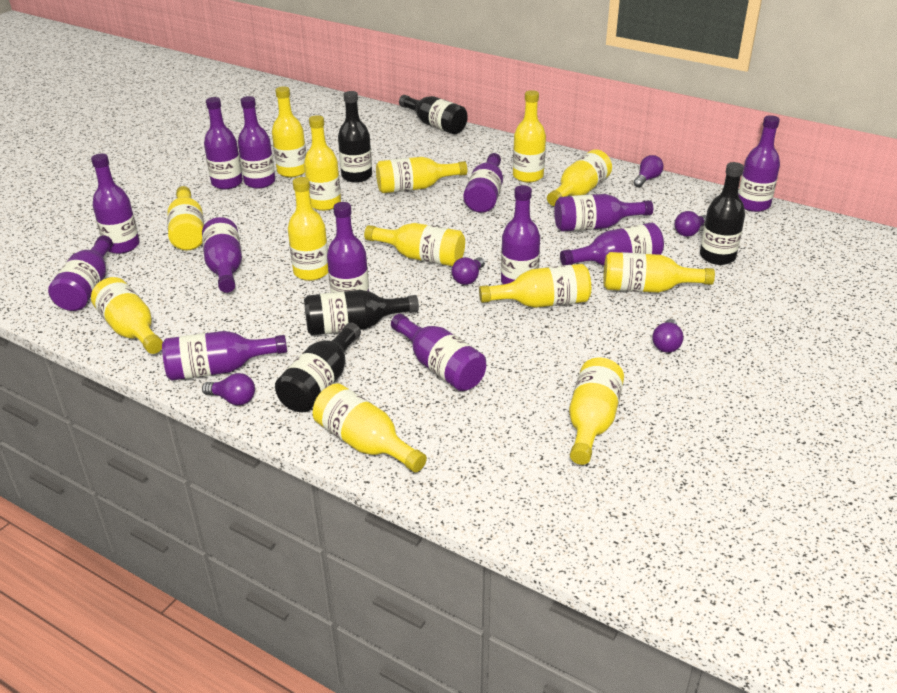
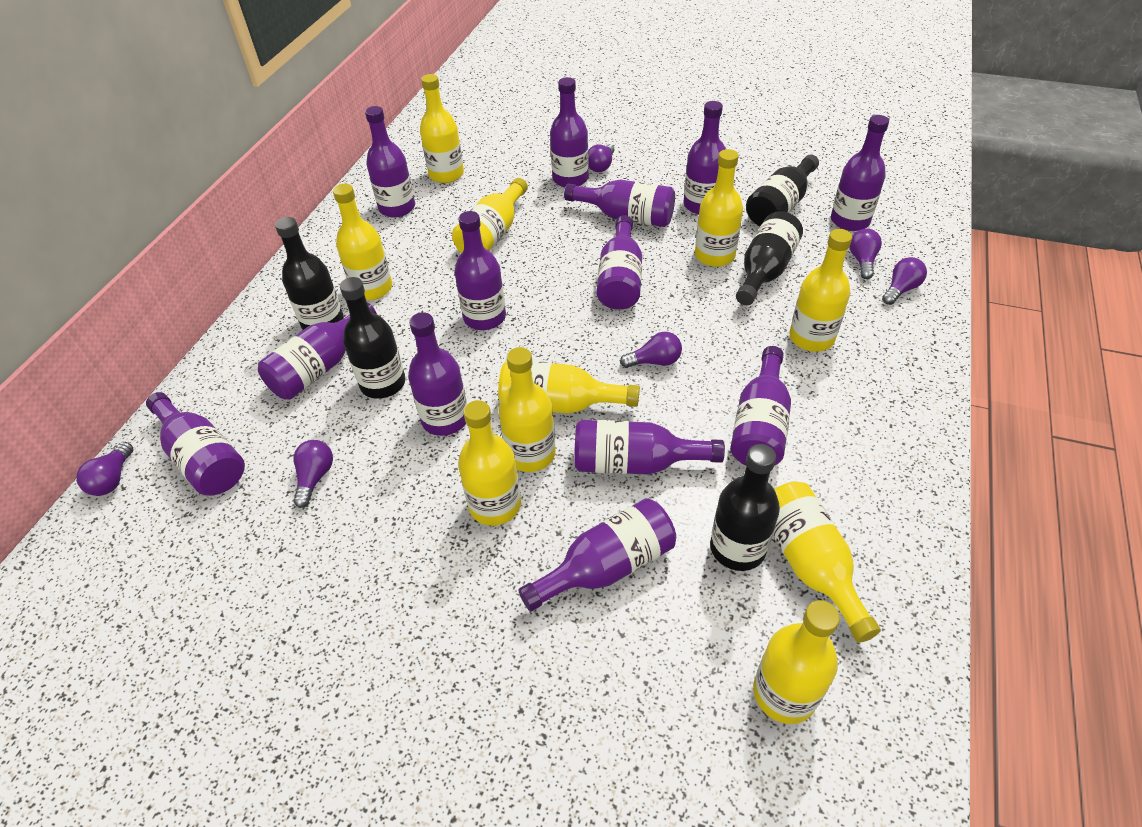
purple light bulb: 5 -> 6
yellow bottle: 13 -> 10

